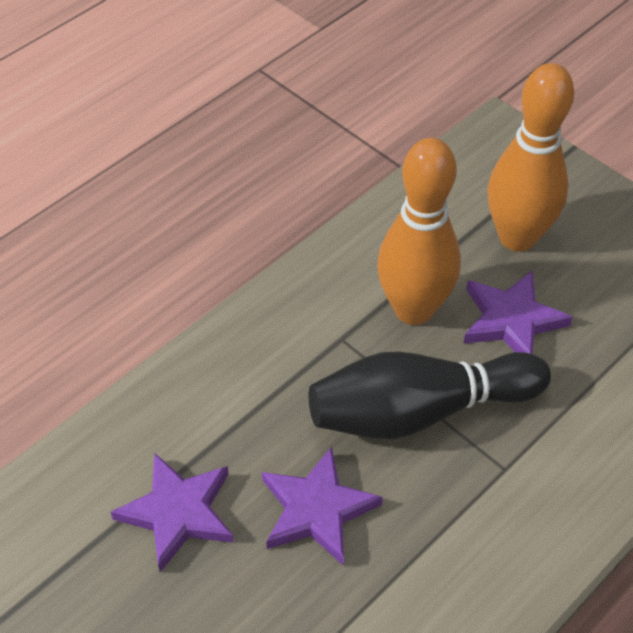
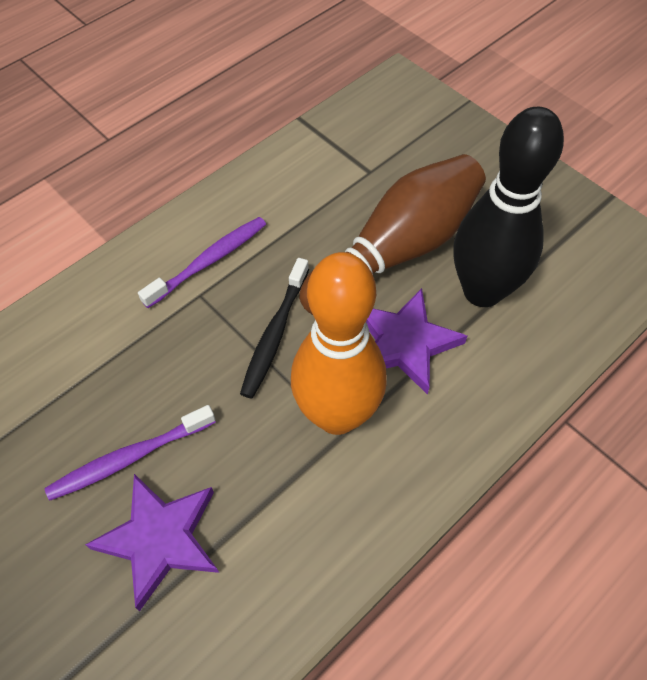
black toothbrush: 0 -> 1
brown bowling pin: 0 -> 1
orange bowling pin: 2 -> 1
purple star: 3 -> 2
purple toothbrush: 0 -> 2

